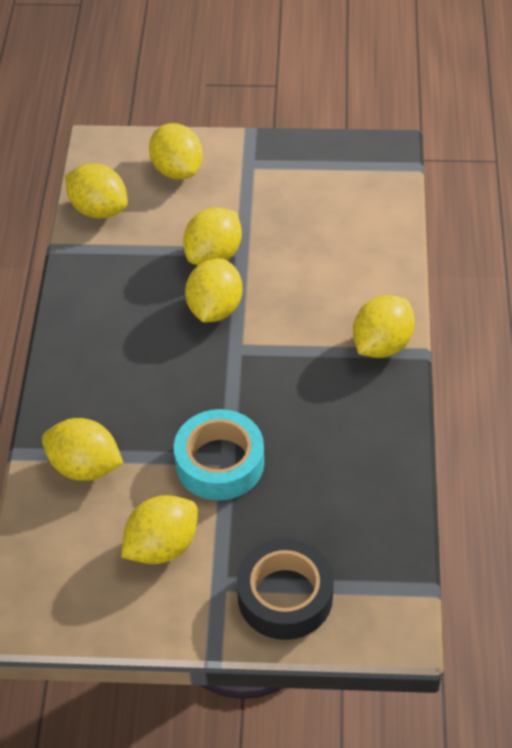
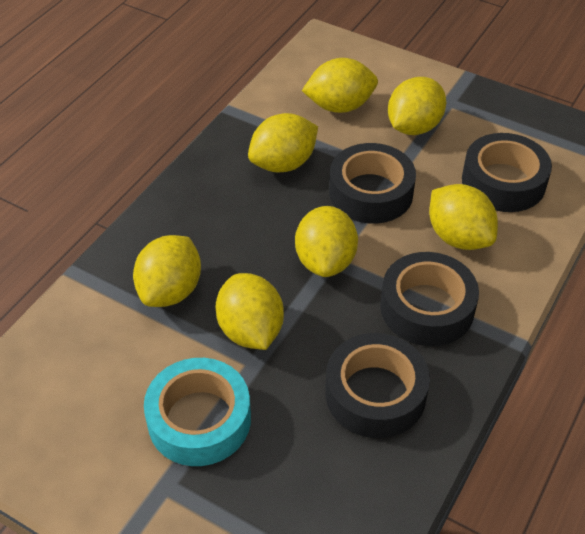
black tape: 1 -> 4

